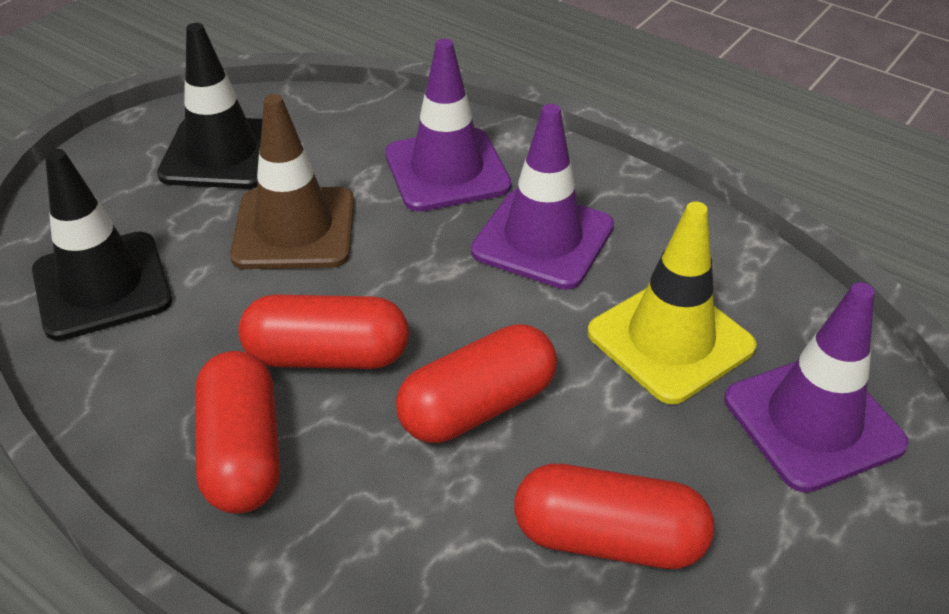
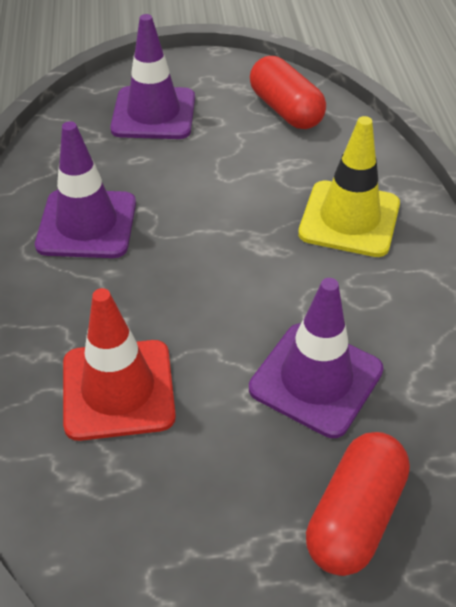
black traffic cone: 2 -> 0
brown traffic cone: 1 -> 0
red capsule: 4 -> 2
red traffic cone: 0 -> 1

